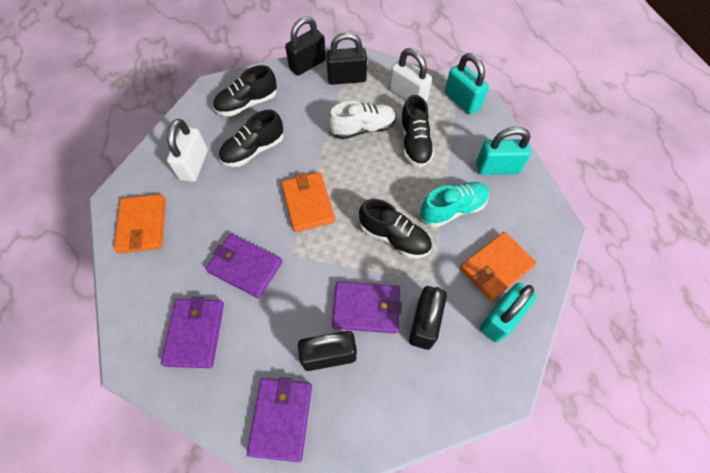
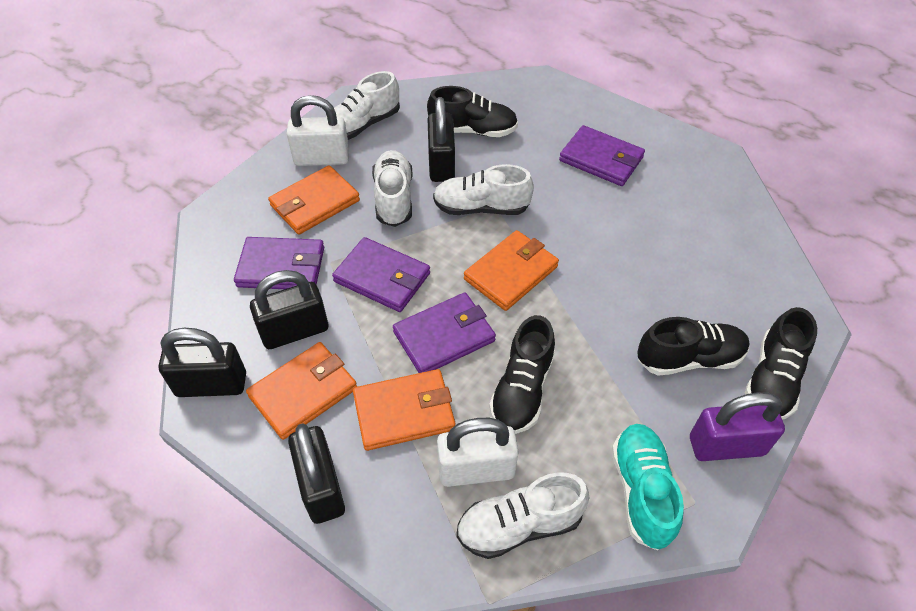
orange wallet: 3 -> 4
purple padlock: 0 -> 1
turquoise padlock: 3 -> 0
white shoe: 1 -> 4

